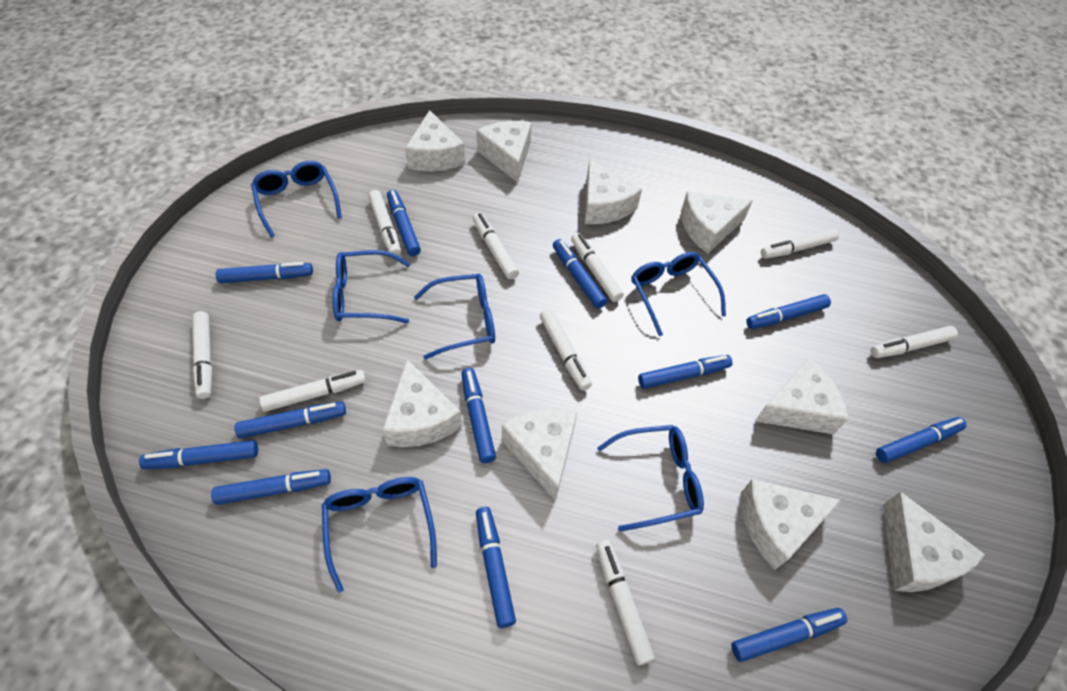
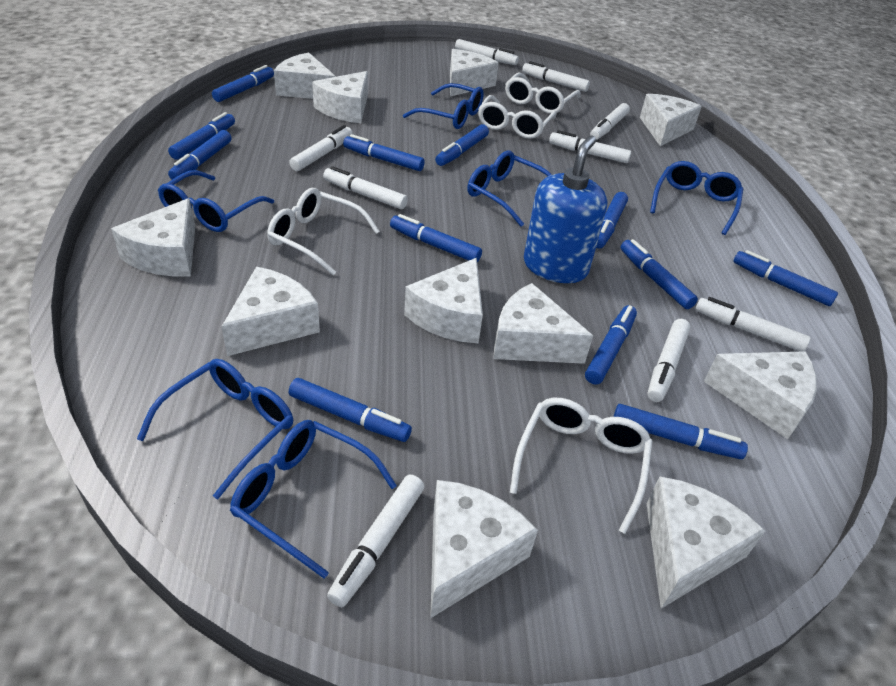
blue soap dispenser: 0 -> 1
white cheese: 9 -> 11
white glasses: 0 -> 4

